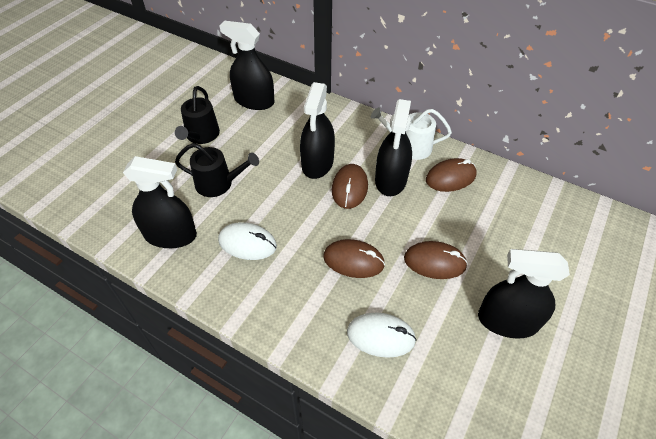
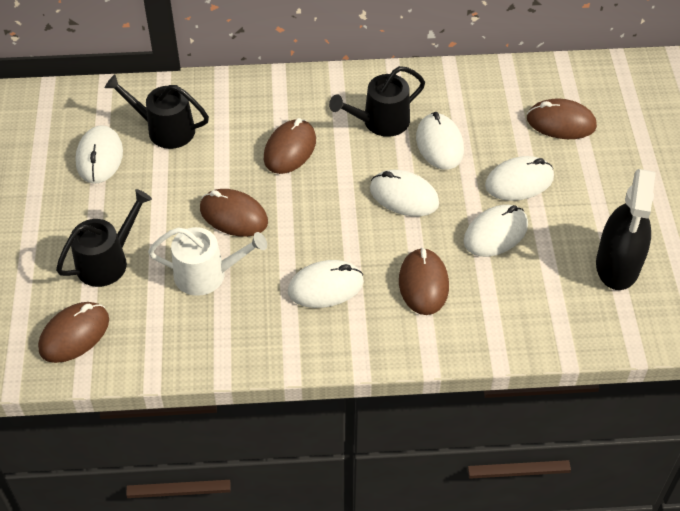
black spray bottle: 5 -> 1
black watering can: 2 -> 3
brown mouse: 4 -> 5
white mouse: 2 -> 6

